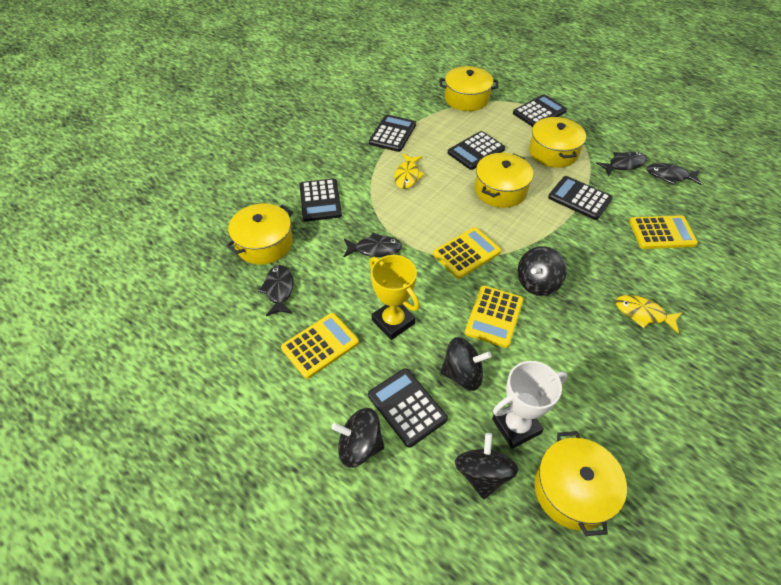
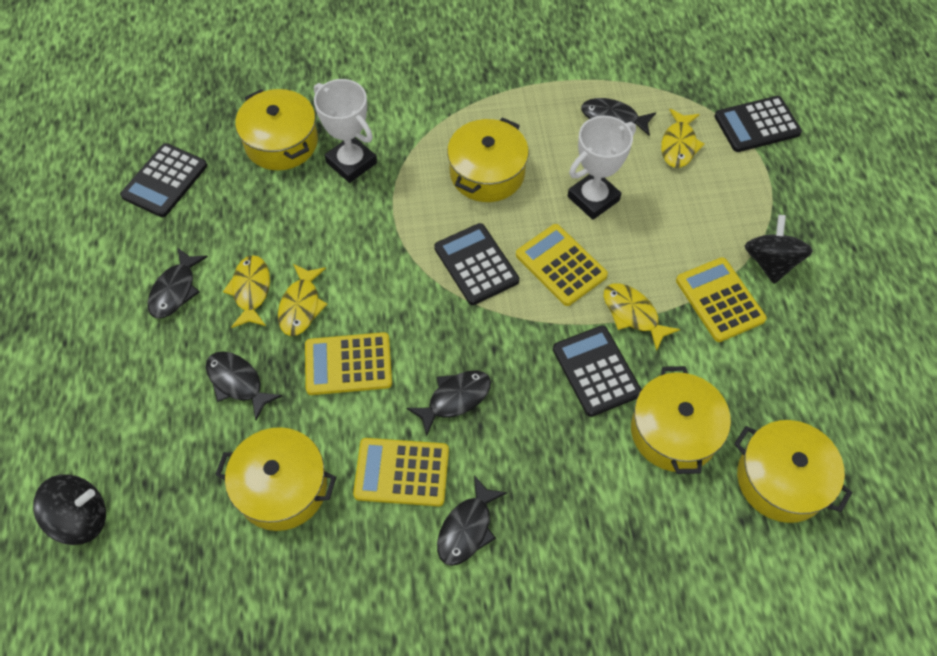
black calculator: 6 -> 4
black fish: 4 -> 5
black spinning top: 4 -> 2
white trophy: 1 -> 2
yellow fish: 2 -> 4
yellow trophy: 1 -> 0

